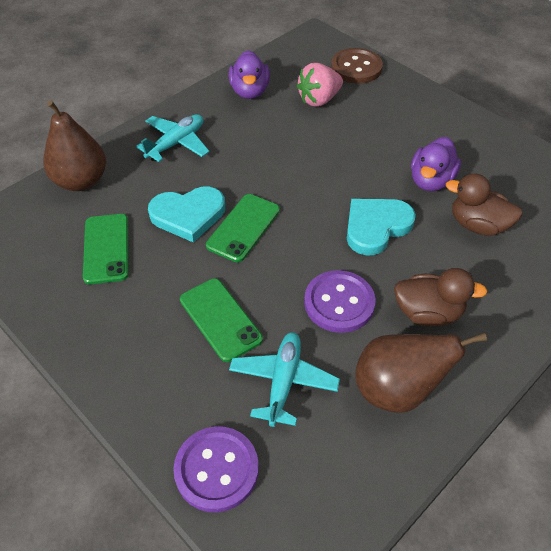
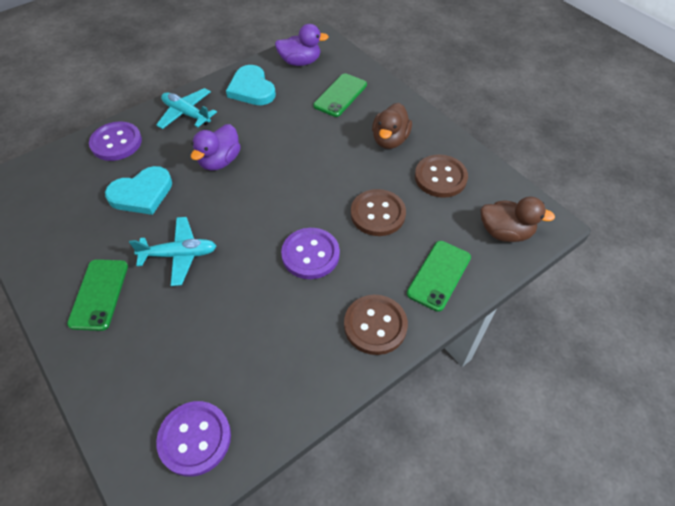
brown button: 1 -> 3
brown pear: 2 -> 0
pink strawberry: 1 -> 0
purple button: 2 -> 3

